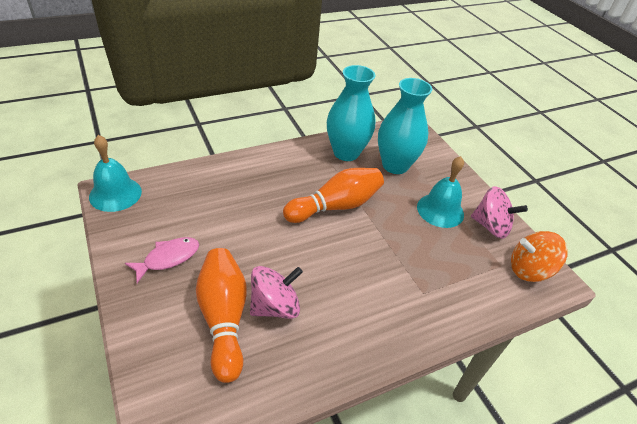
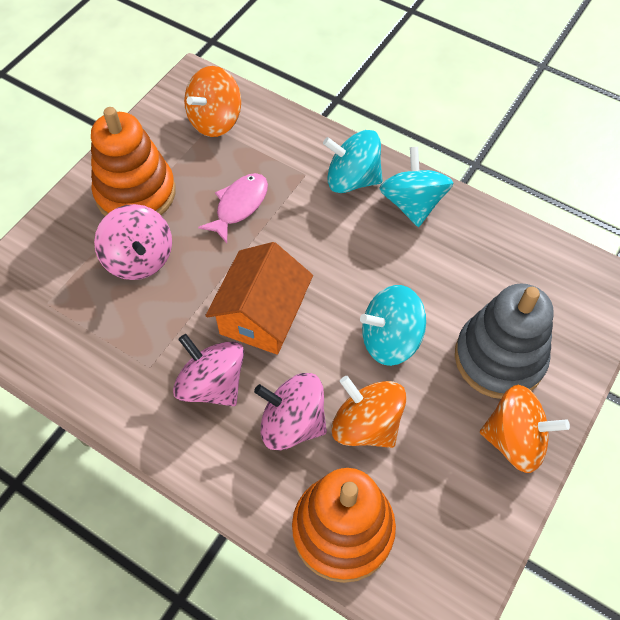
grey stacking toy: 0 -> 1
orange bowling pin: 2 -> 0
orange house: 0 -> 1
orange spinning top: 1 -> 3
orange stacking toy: 0 -> 2
pink spinning top: 2 -> 3
turquoise bell: 2 -> 0
turquoise spinning top: 0 -> 3
turquoise vase: 2 -> 0

